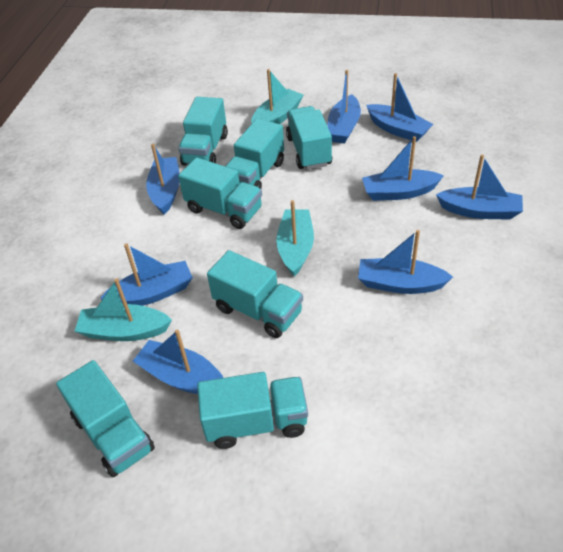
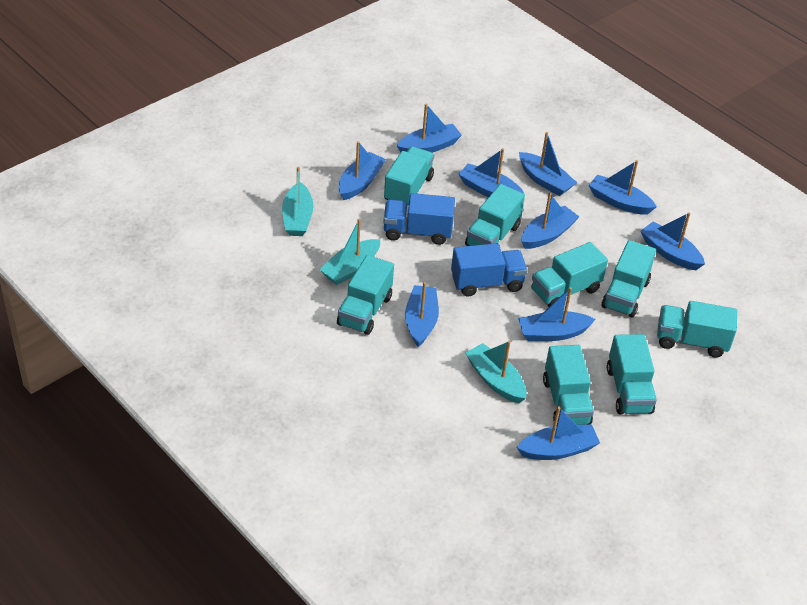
blue boat: 8 -> 10
blue truck: 0 -> 2
turquoise truck: 7 -> 8

